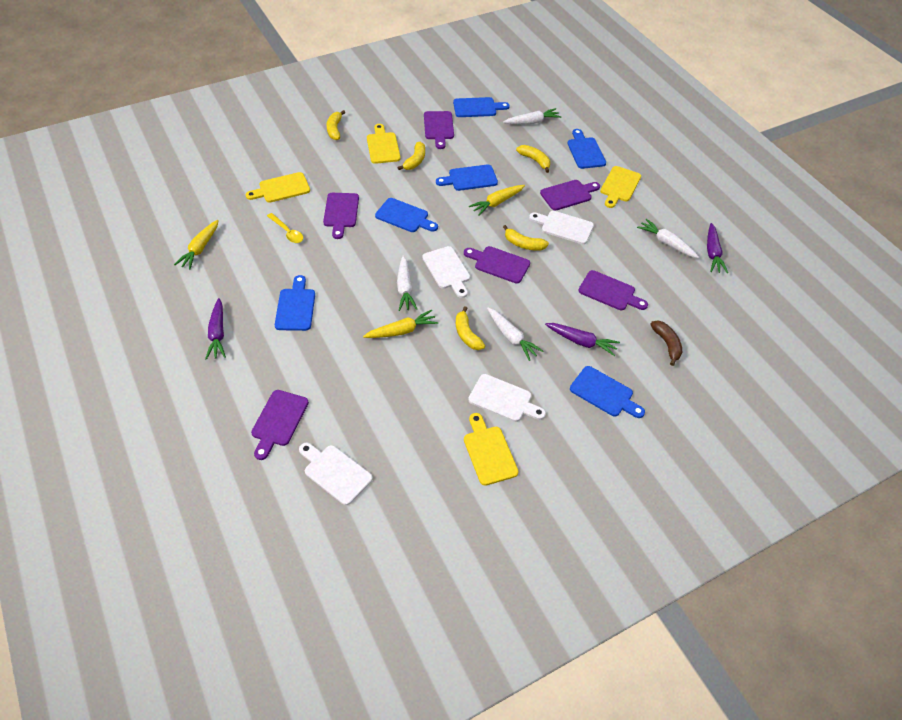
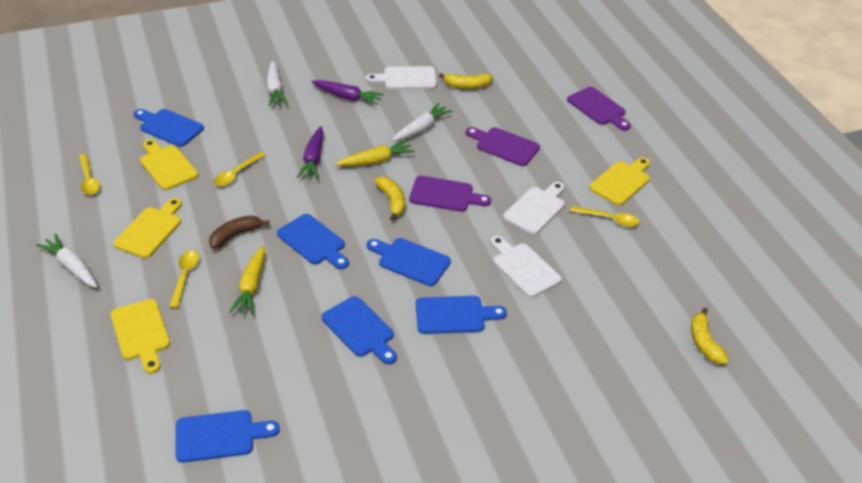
purple carrot: 3 -> 2
purple cutting board: 6 -> 3
white carrot: 4 -> 3
white cutting board: 4 -> 3
yellow banana: 5 -> 3
yellow carrot: 3 -> 2
yellow spoon: 1 -> 4

